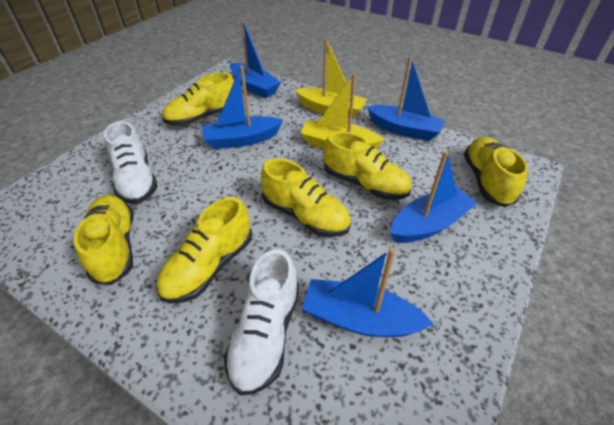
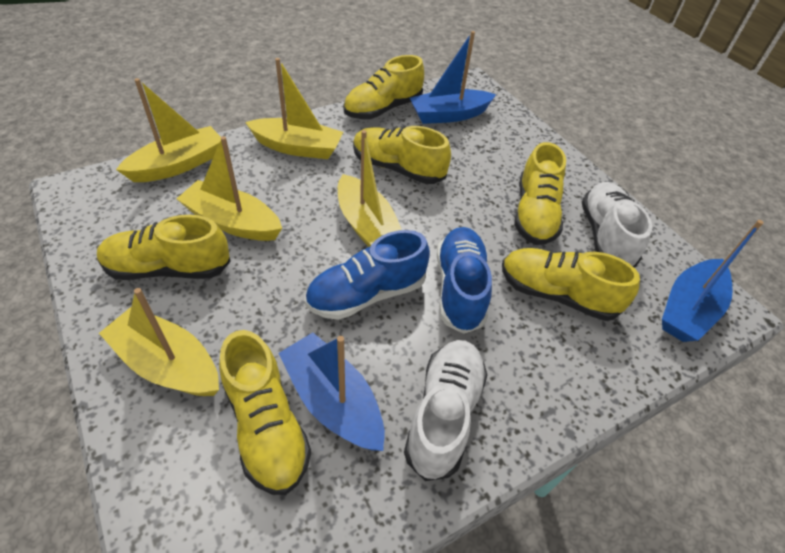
blue boat: 5 -> 3
blue shoe: 0 -> 2
yellow boat: 2 -> 5

